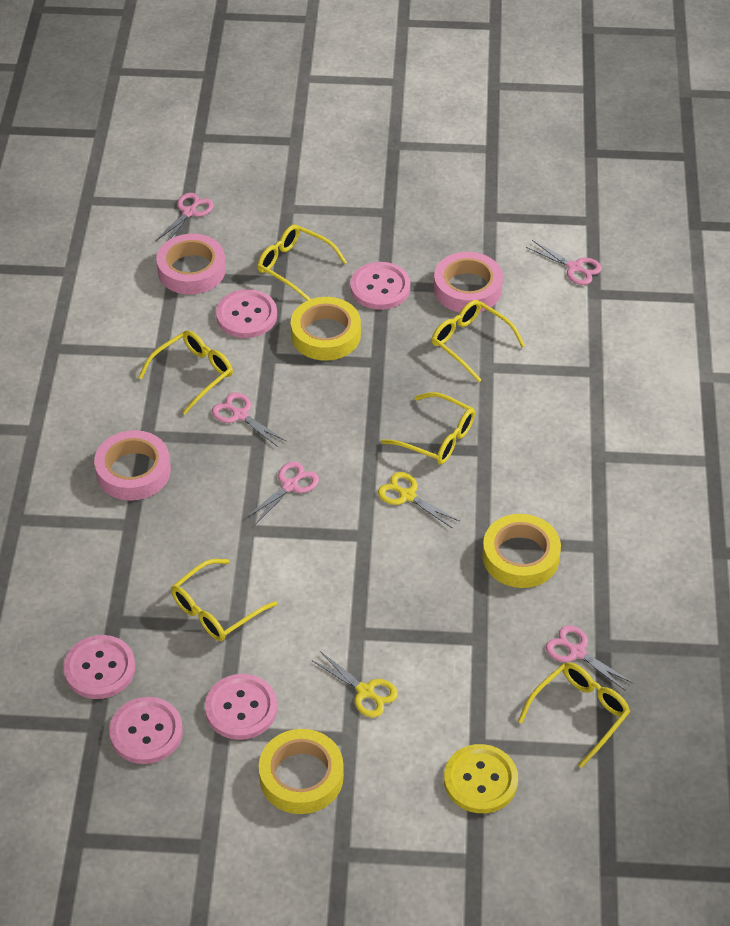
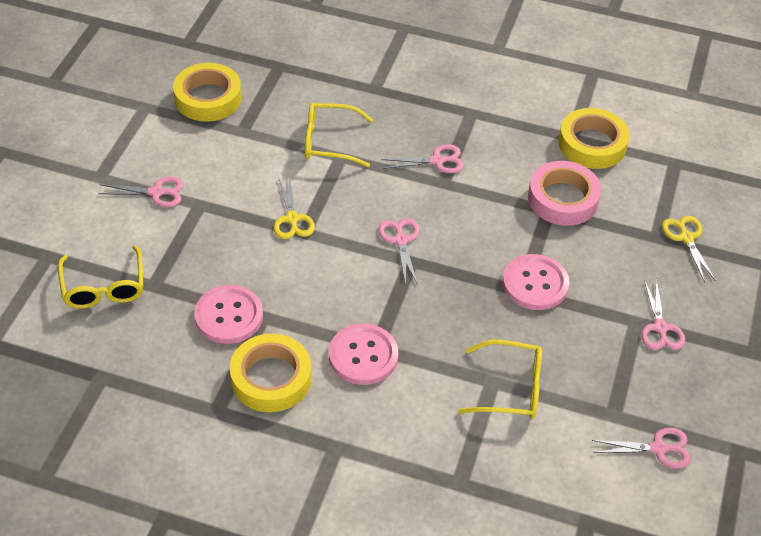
pink button: 5 -> 3
pink tape: 3 -> 1
yellow button: 1 -> 0
yellow glasses: 6 -> 3

